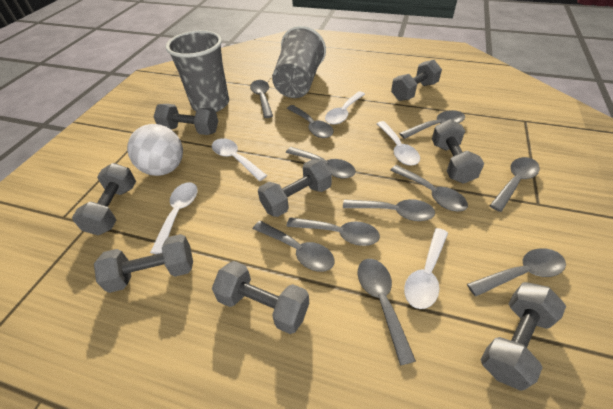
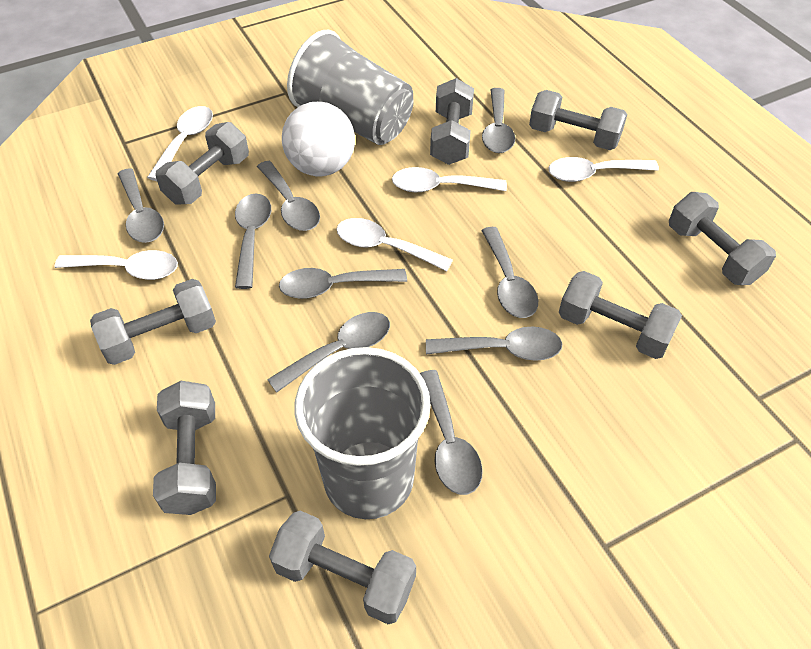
grey spoon: 11 -> 9

